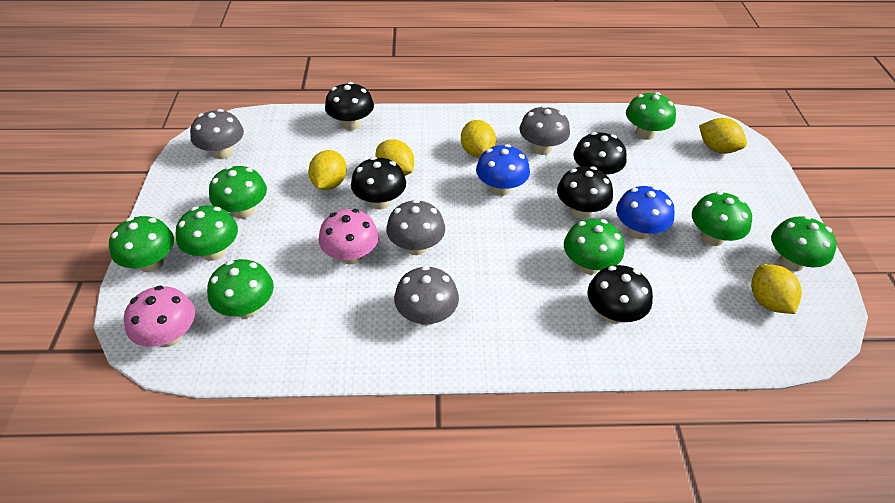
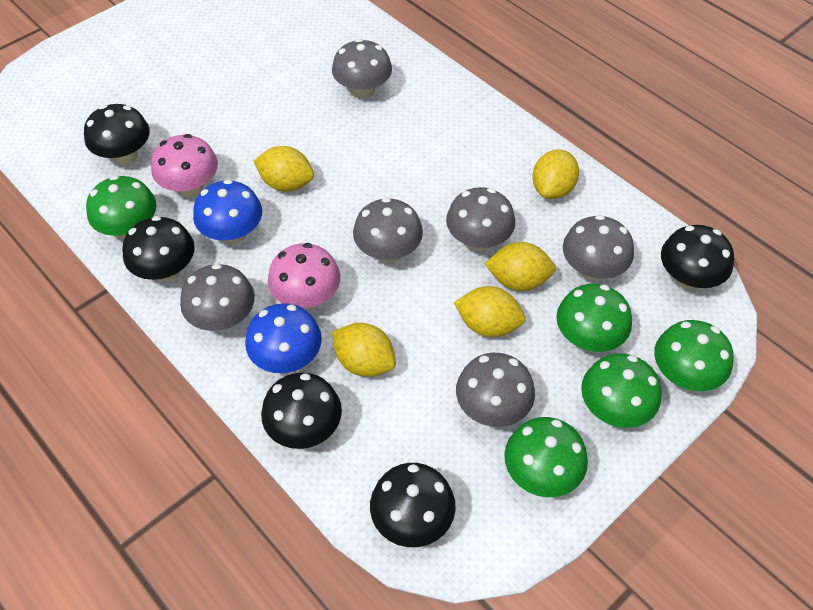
green mushroom: 8 -> 5
grey mushroom: 4 -> 6

